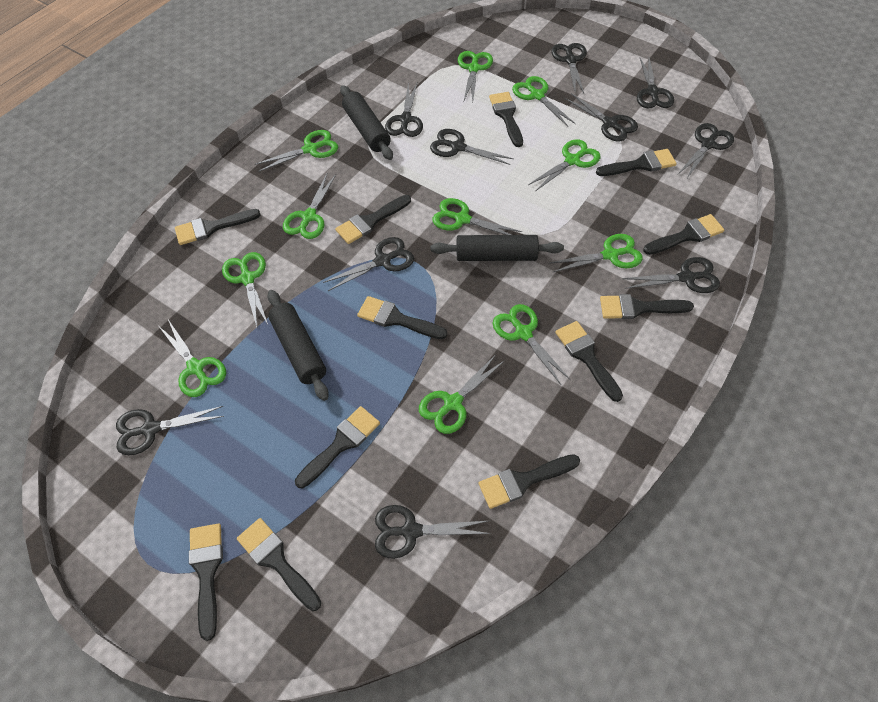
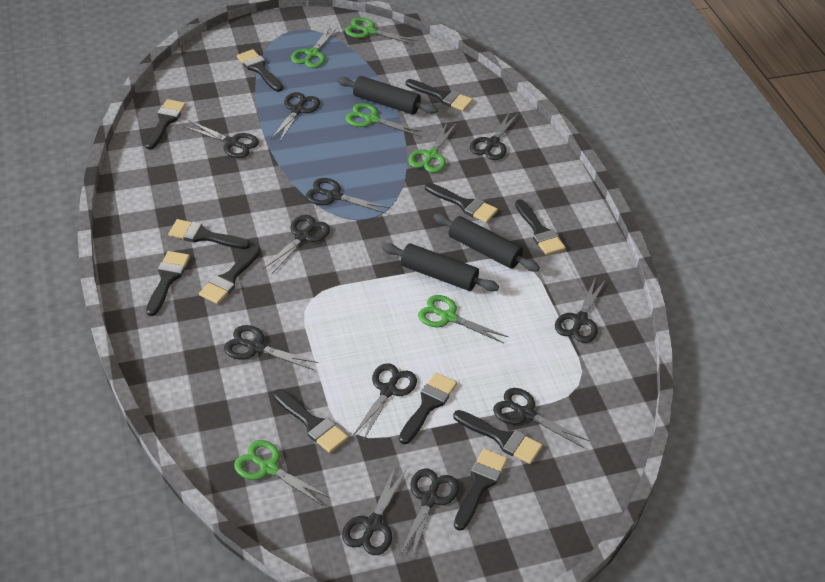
black scissors: 10 -> 11
green scissors: 11 -> 6

